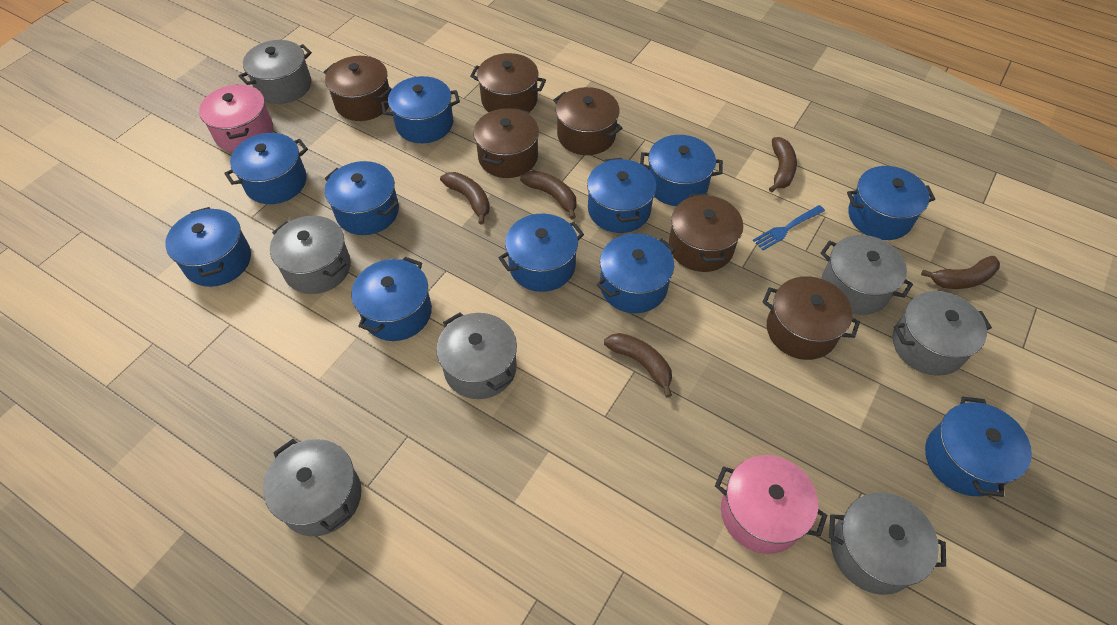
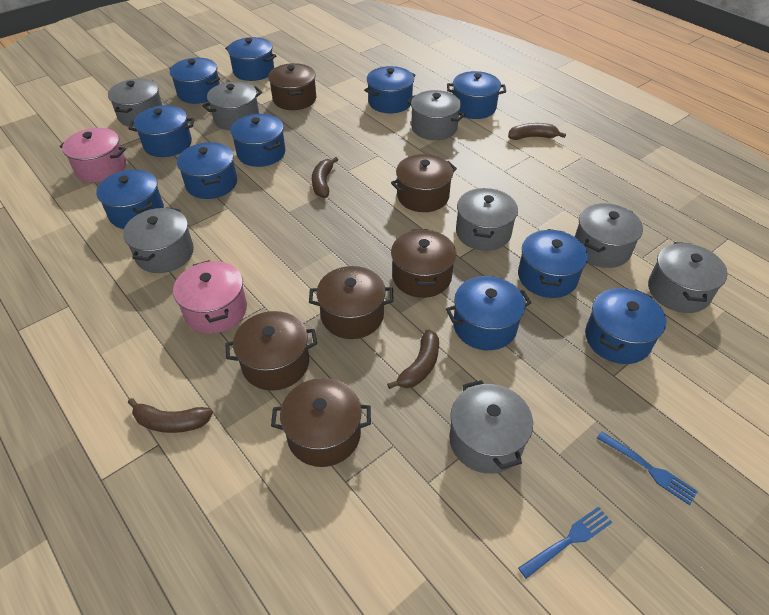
blue fork: 1 -> 2
brown banana: 5 -> 4
grey pot: 7 -> 8

